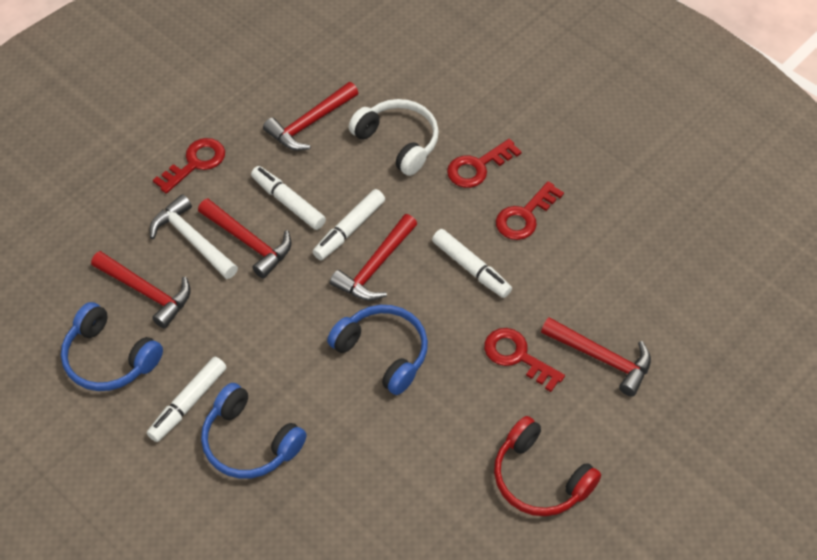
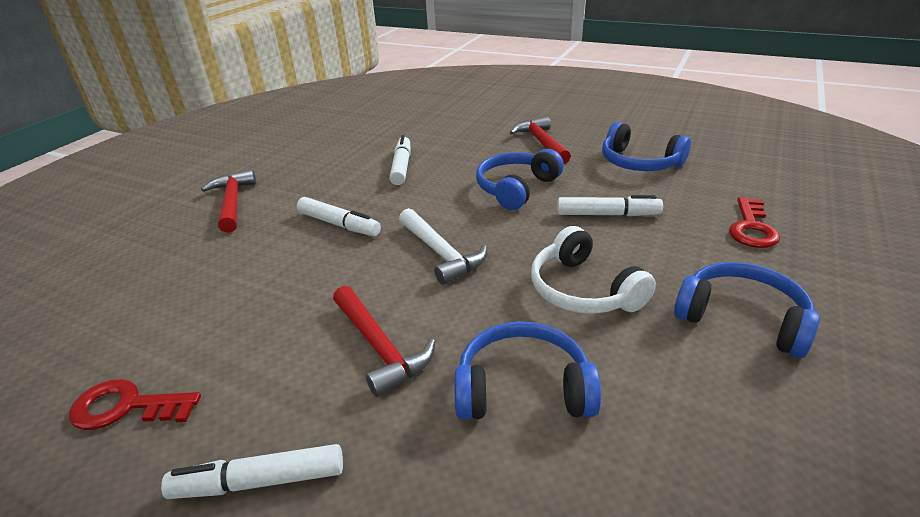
blue headphones: 3 -> 4
red hammer: 5 -> 3
red headphones: 1 -> 0
red key: 4 -> 2

